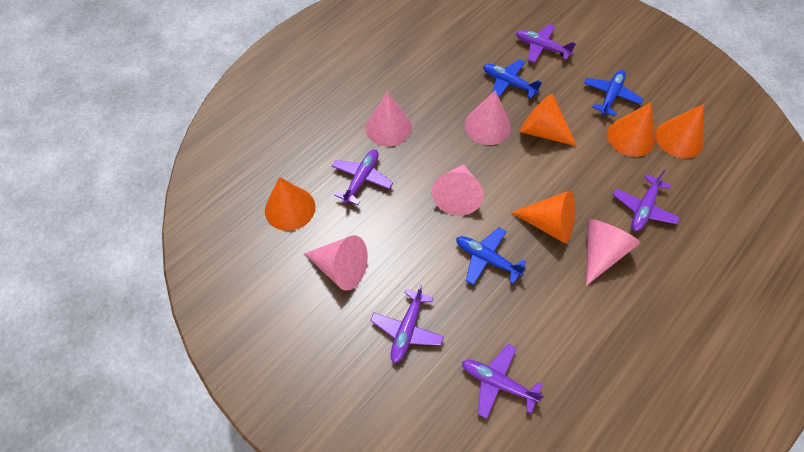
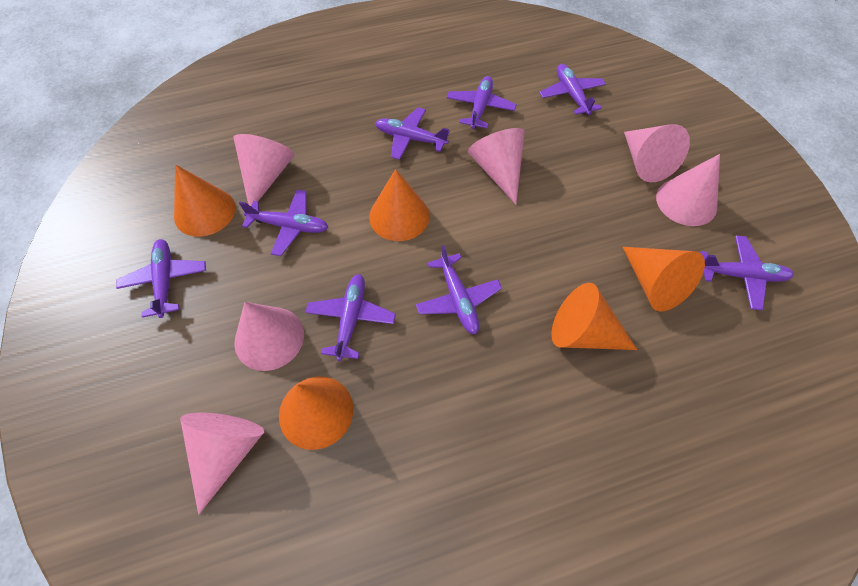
blue plane: 3 -> 0
pink cone: 5 -> 6
purple plane: 5 -> 8

